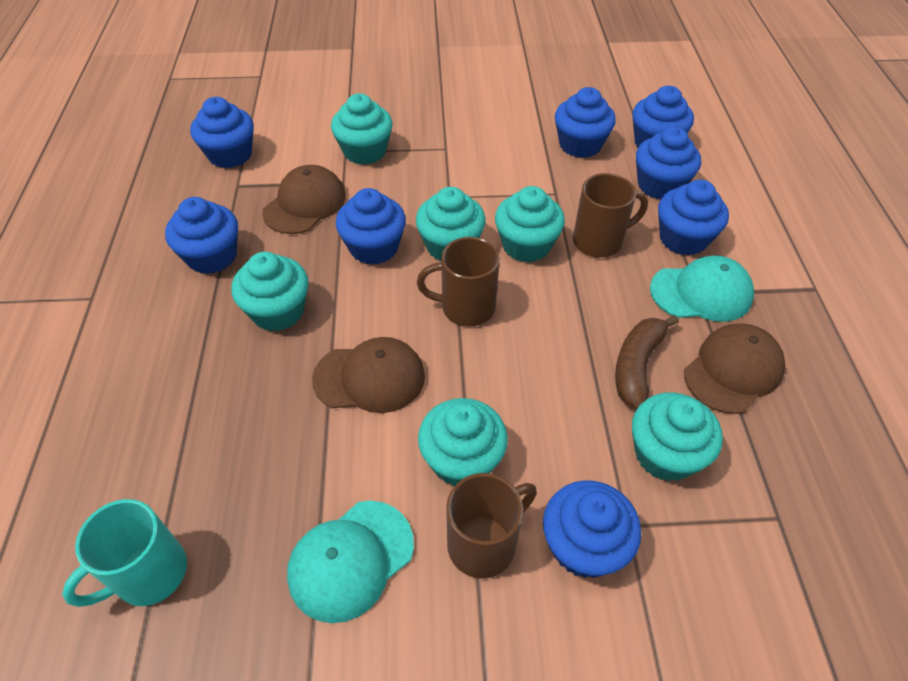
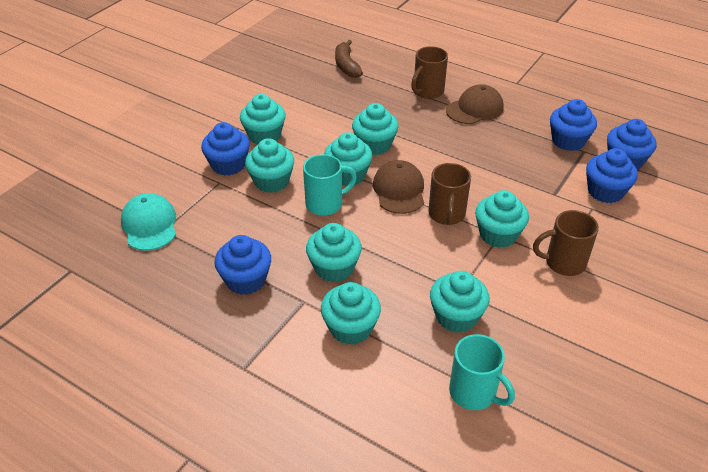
blue cupcake: 8 -> 5
brown cap: 3 -> 2
turquoise cap: 2 -> 1
turquoise cupcake: 6 -> 8
turquoise mug: 1 -> 2

